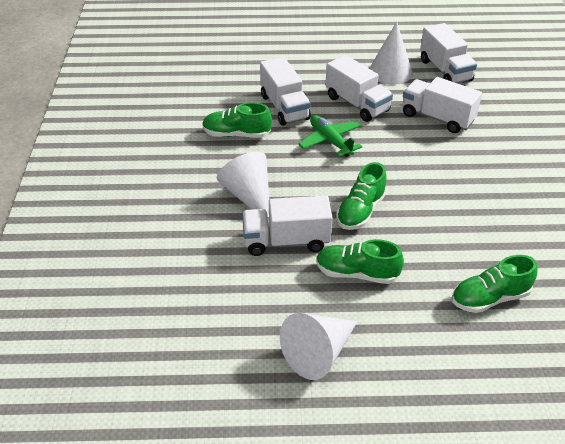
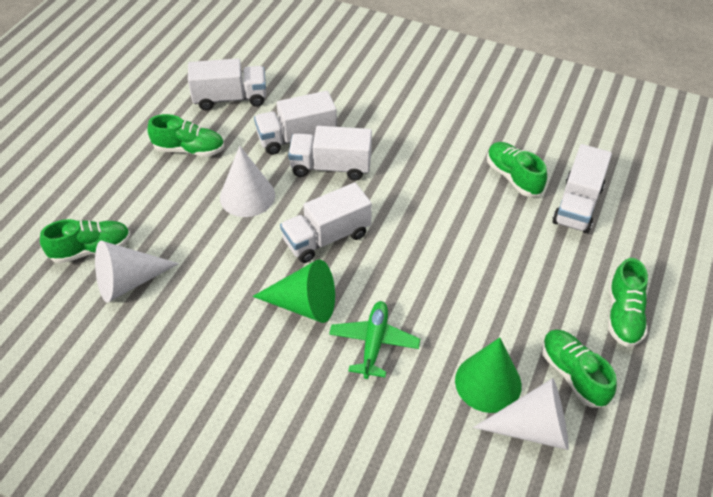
green cone: 0 -> 2
green shoe: 4 -> 5

